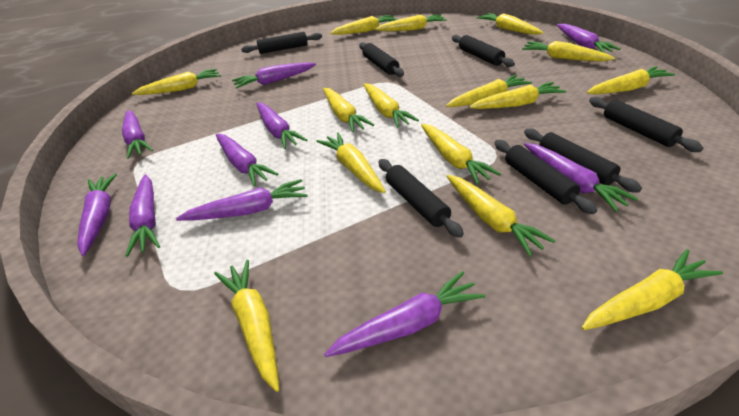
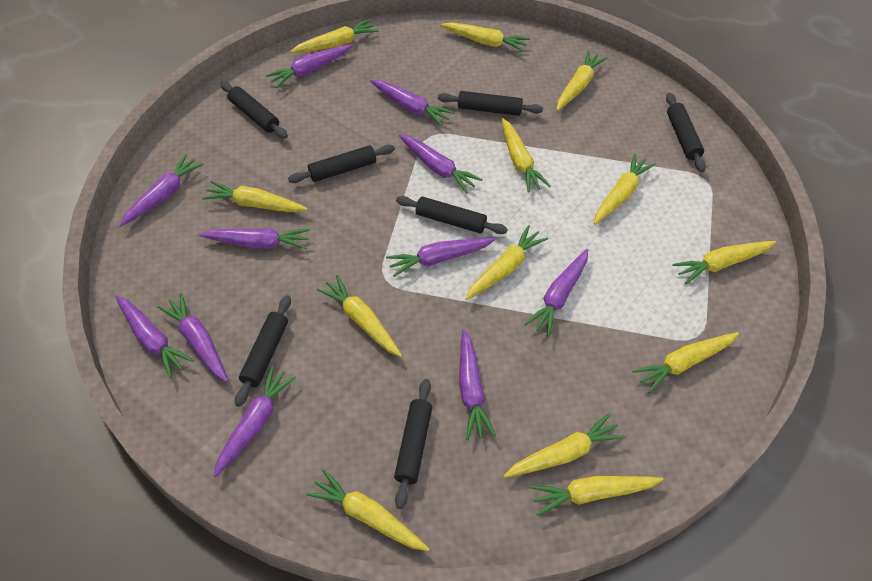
purple carrot: 10 -> 11
yellow carrot: 15 -> 13

